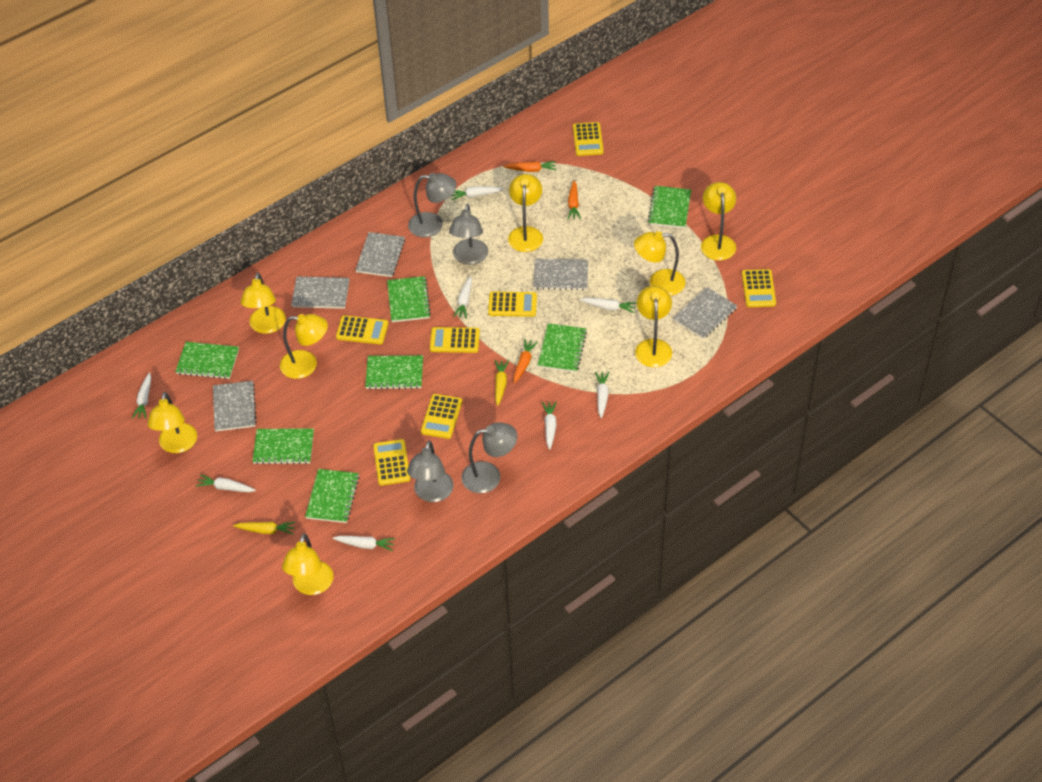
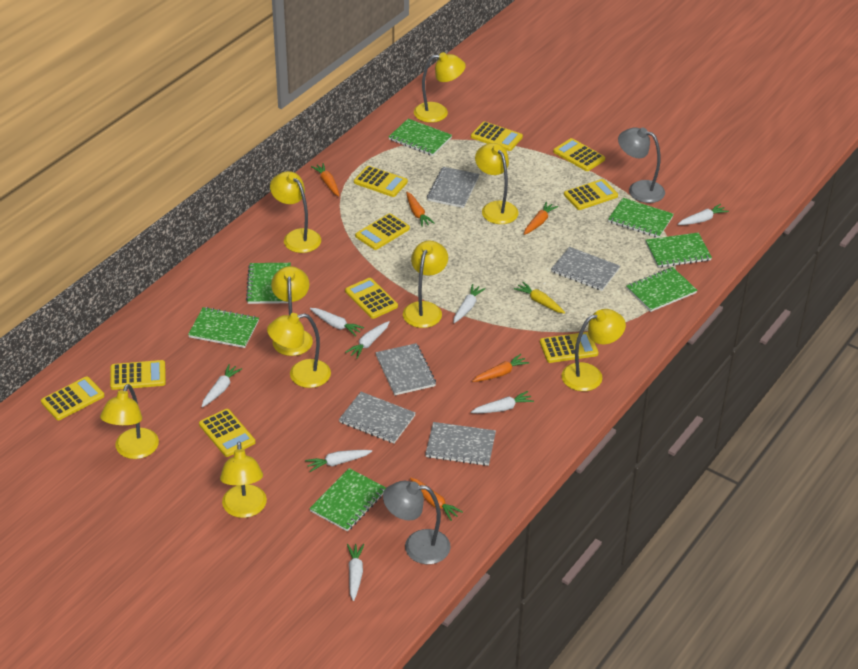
grey lamp: 4 -> 2
orange carrot: 3 -> 5
yellow calculator: 7 -> 10
yellow carrot: 2 -> 1
yellow lamp: 8 -> 9

